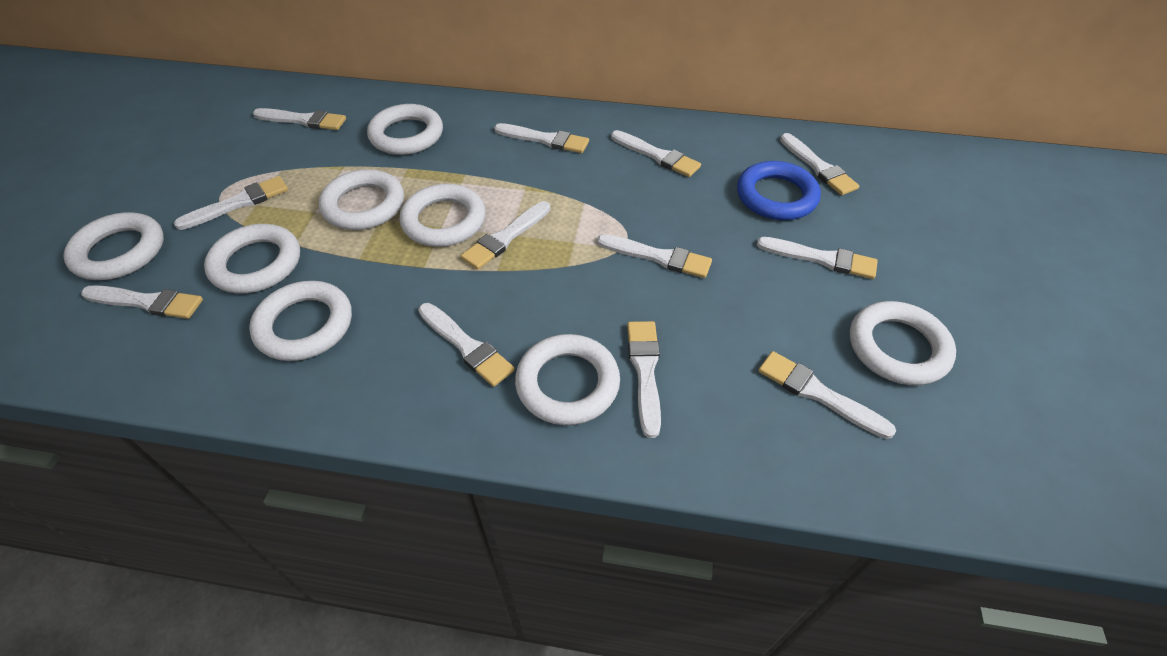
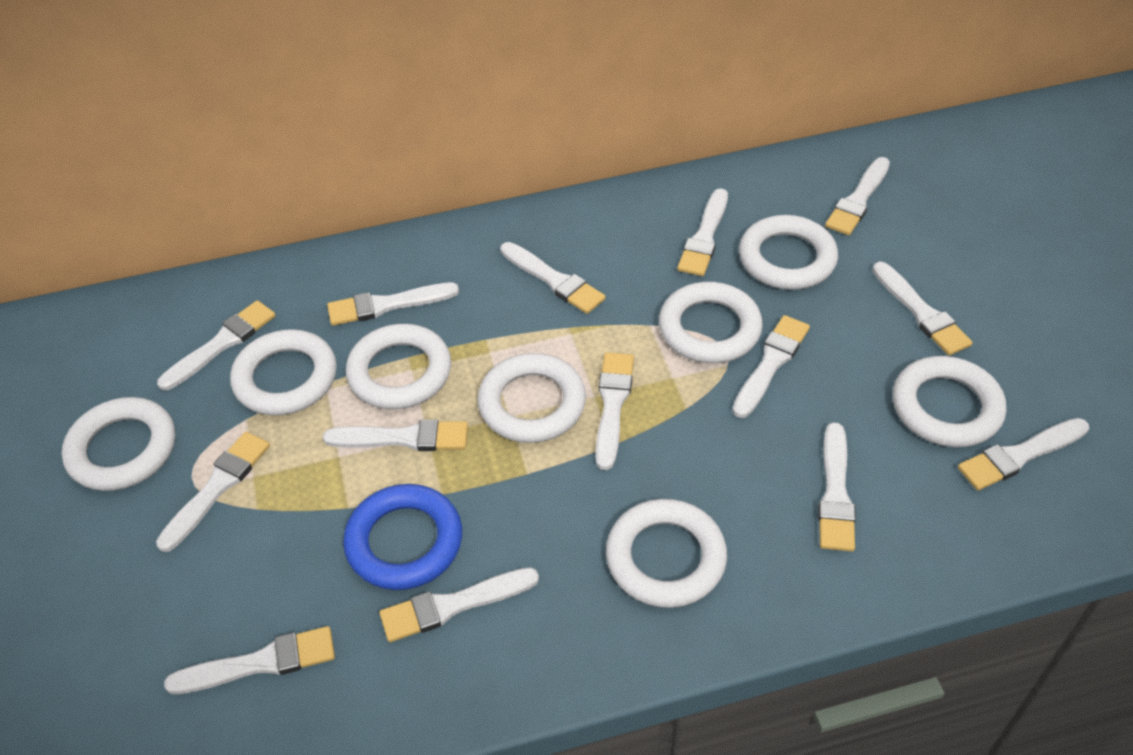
white brush: 12 -> 14

